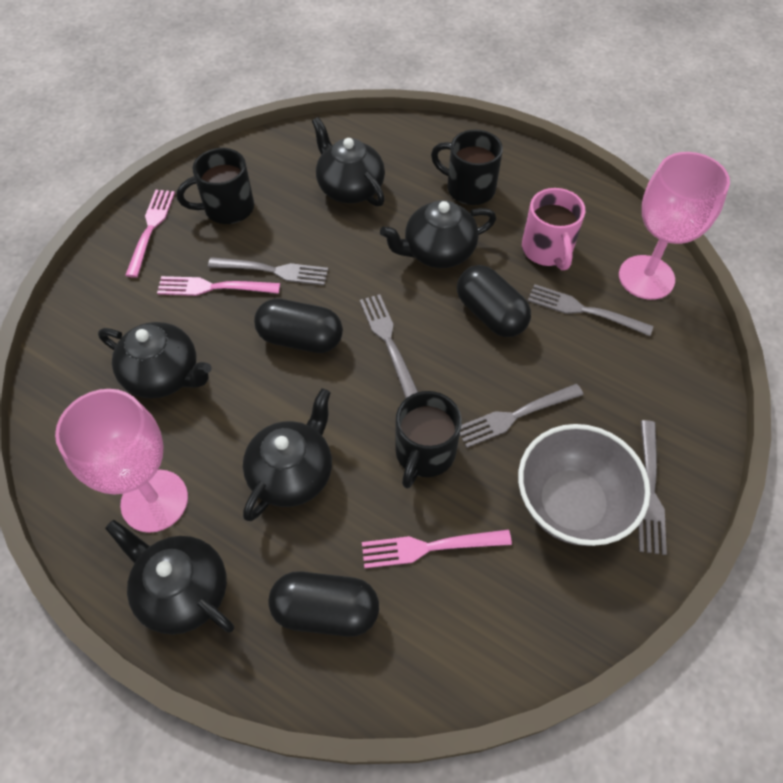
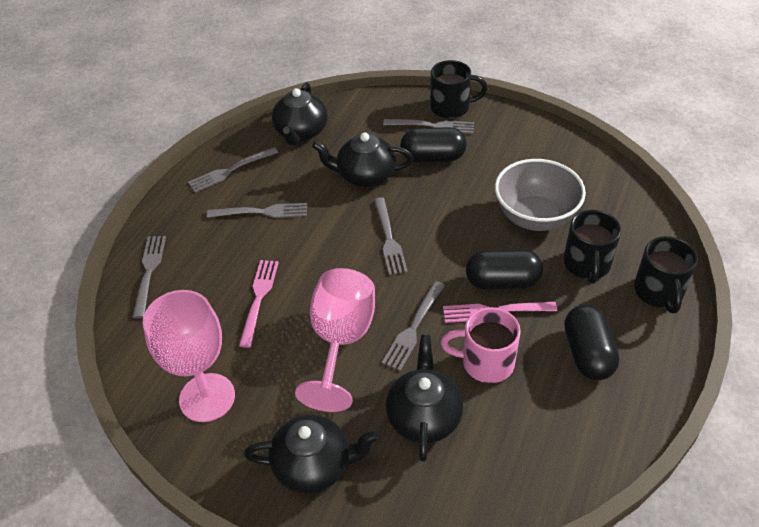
black teapot: 5 -> 4
grey fork: 5 -> 6
pink fork: 3 -> 2

